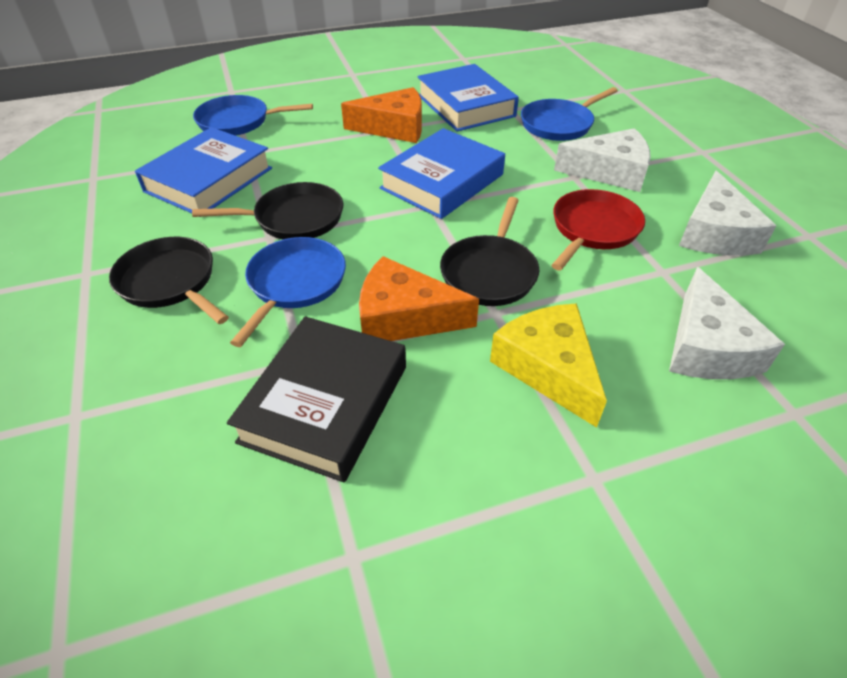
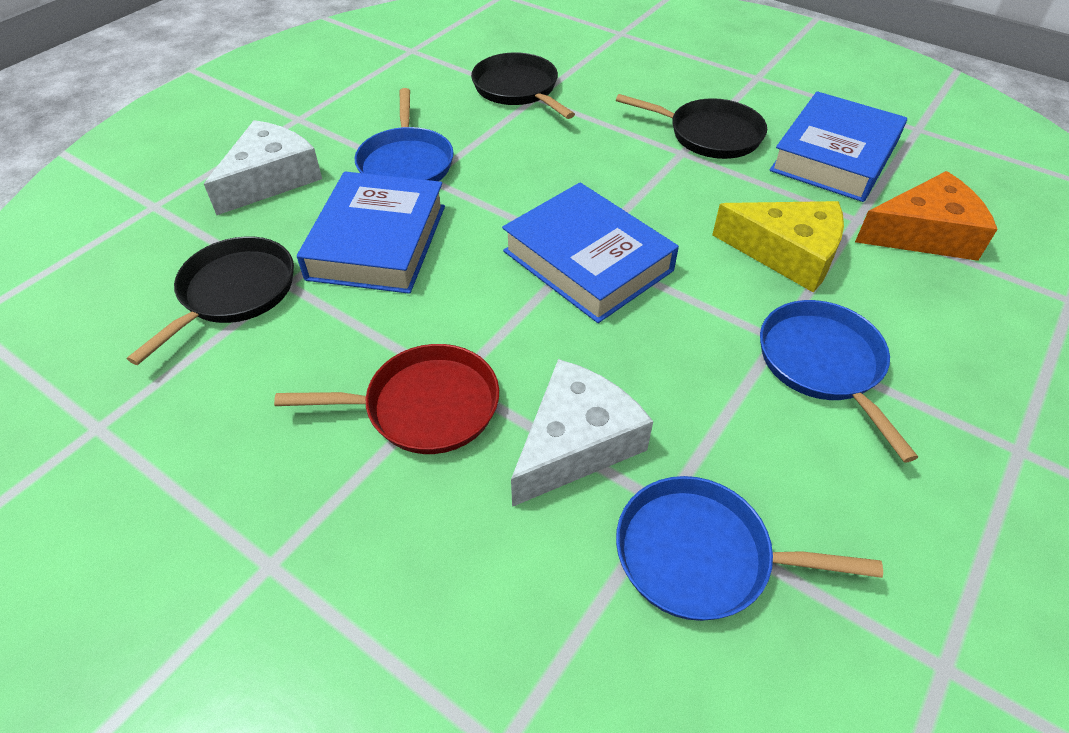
black book: 1 -> 0
orange cheese: 2 -> 1
white cheese: 3 -> 2

